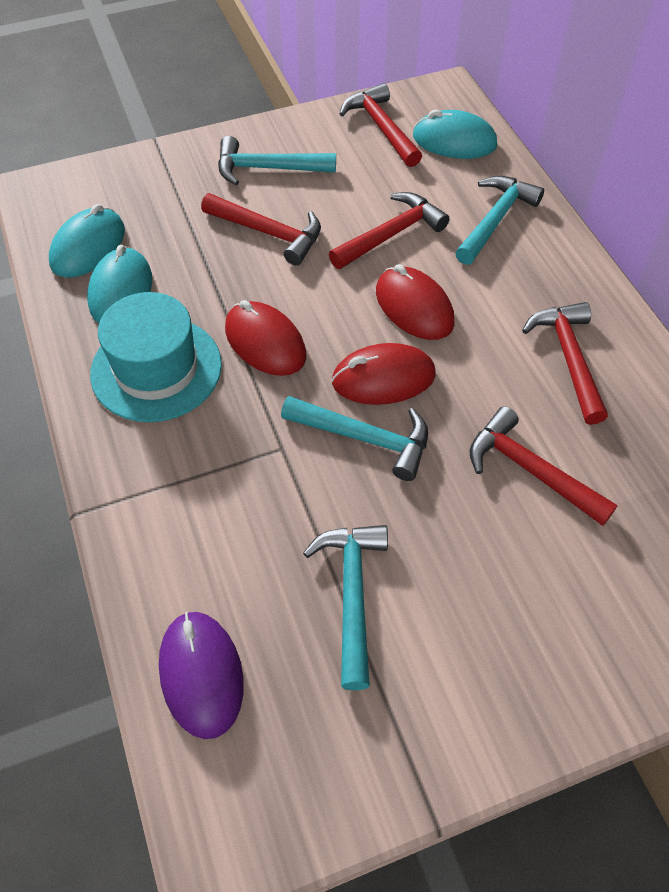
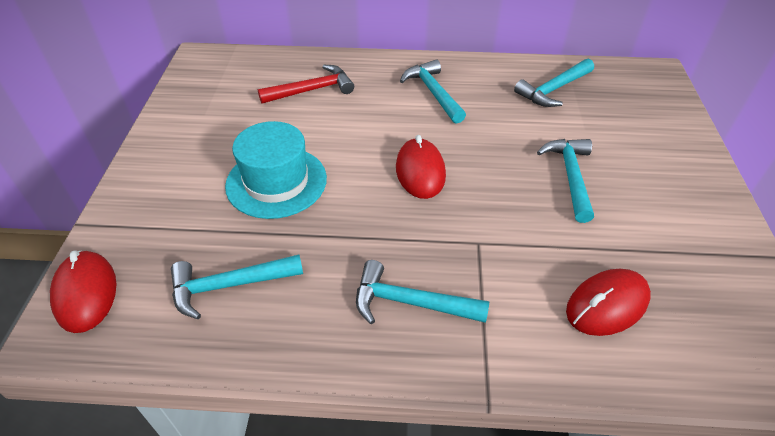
purple mouse: 1 -> 0
red hammer: 5 -> 1
turquoise hammer: 4 -> 5
turquoise mouse: 3 -> 0

